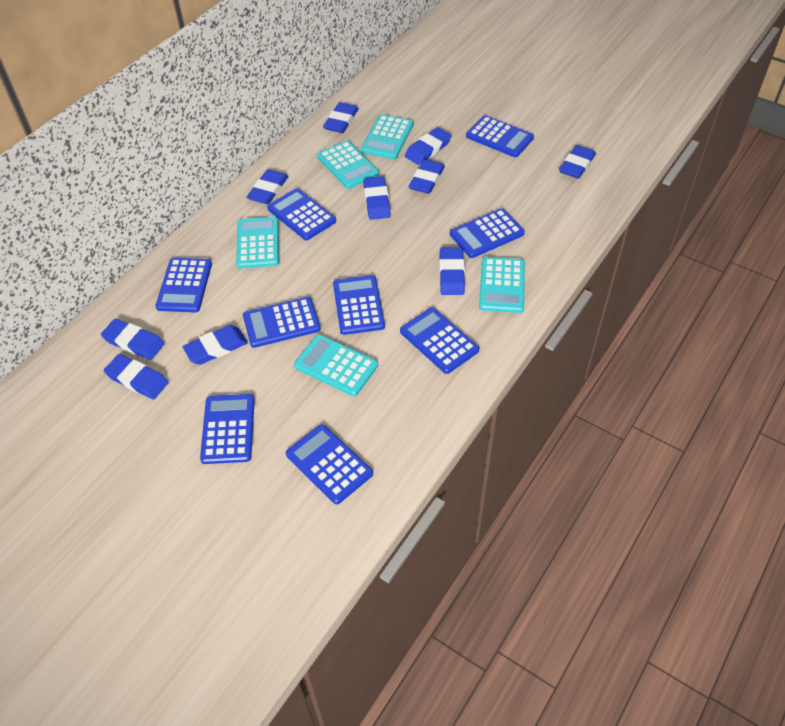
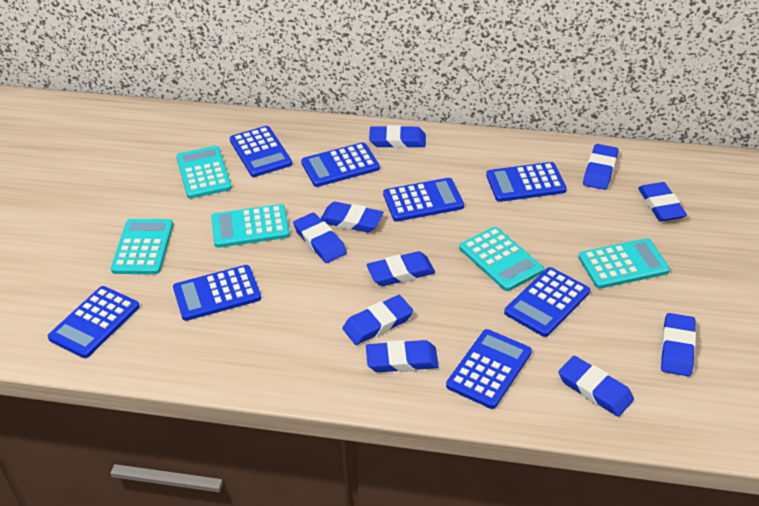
blue calculator: 9 -> 8

